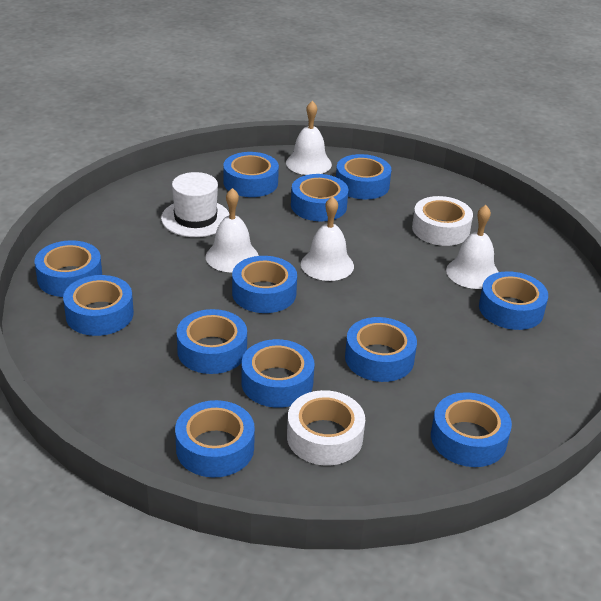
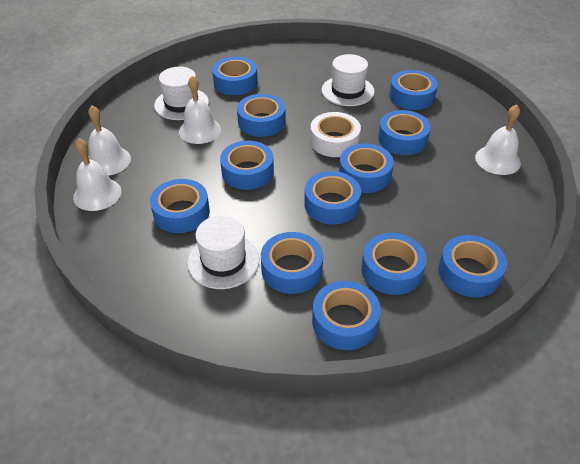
white hat: 1 -> 3
white tape: 2 -> 1

